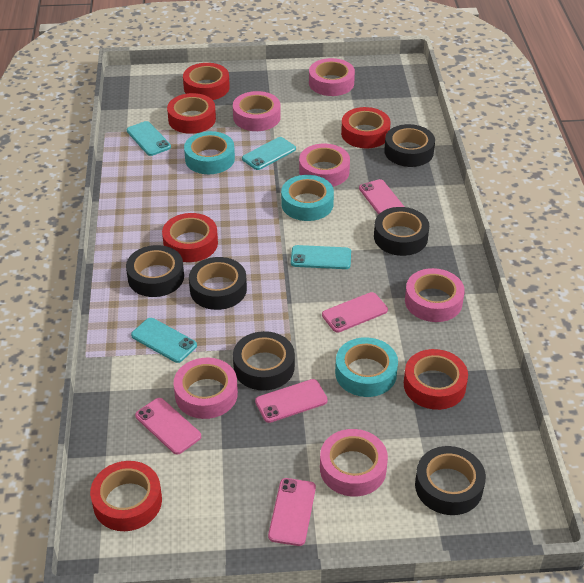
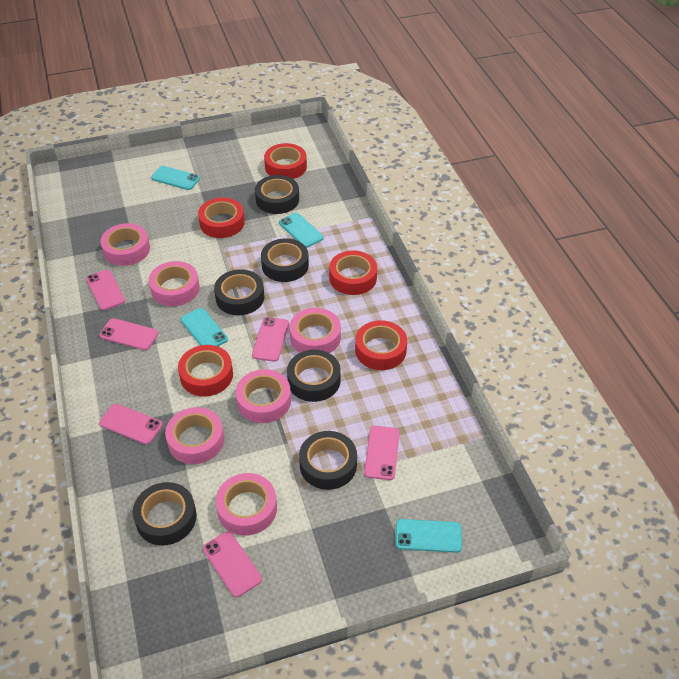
pink phone: 5 -> 6
red tape: 6 -> 5
turquoise tape: 3 -> 0

